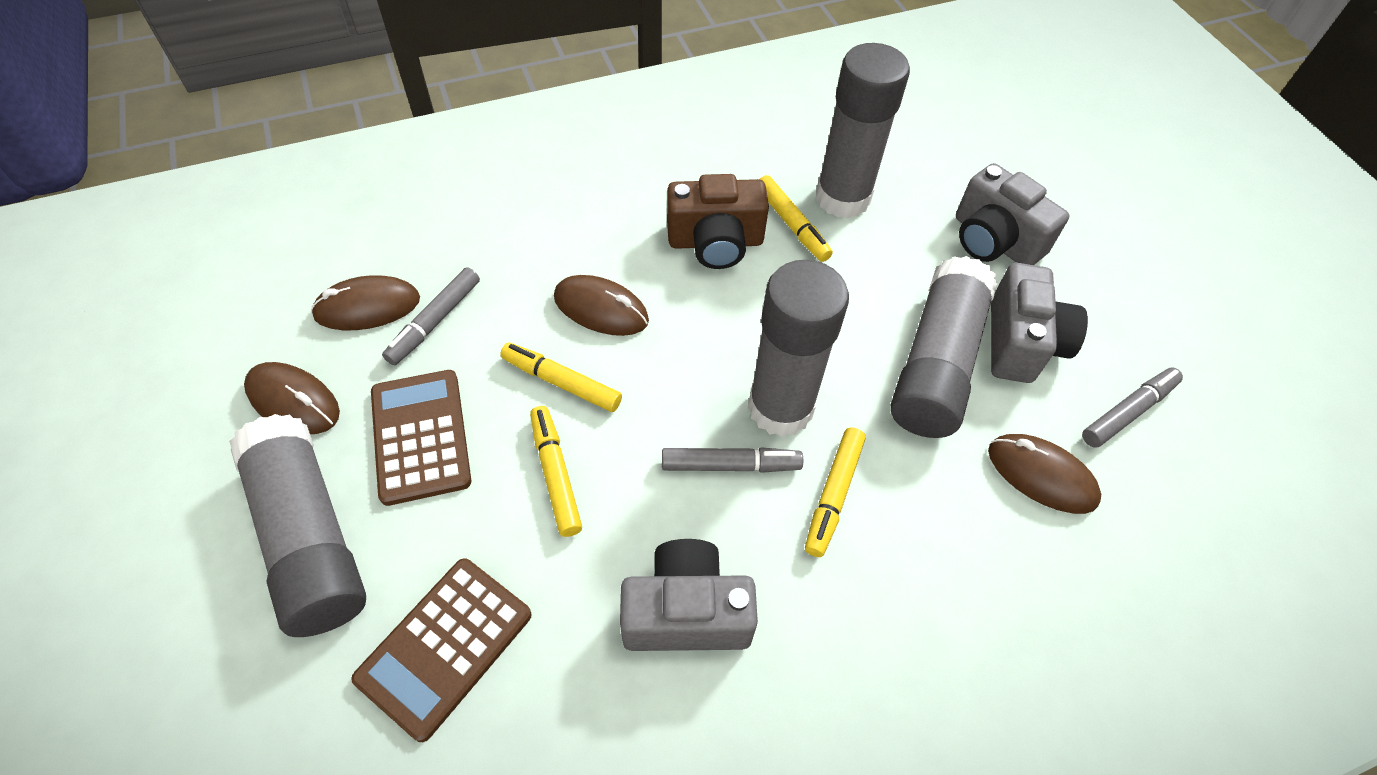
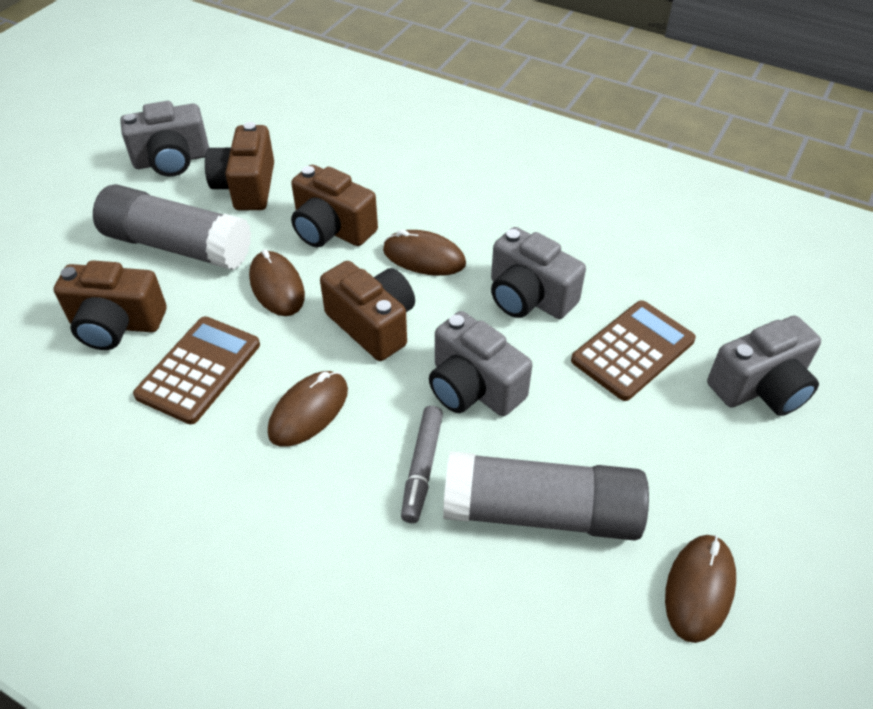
brown camera: 1 -> 4
grey camera: 3 -> 4
grey glue stick: 4 -> 2
grey marker: 3 -> 1
yellow marker: 4 -> 0

